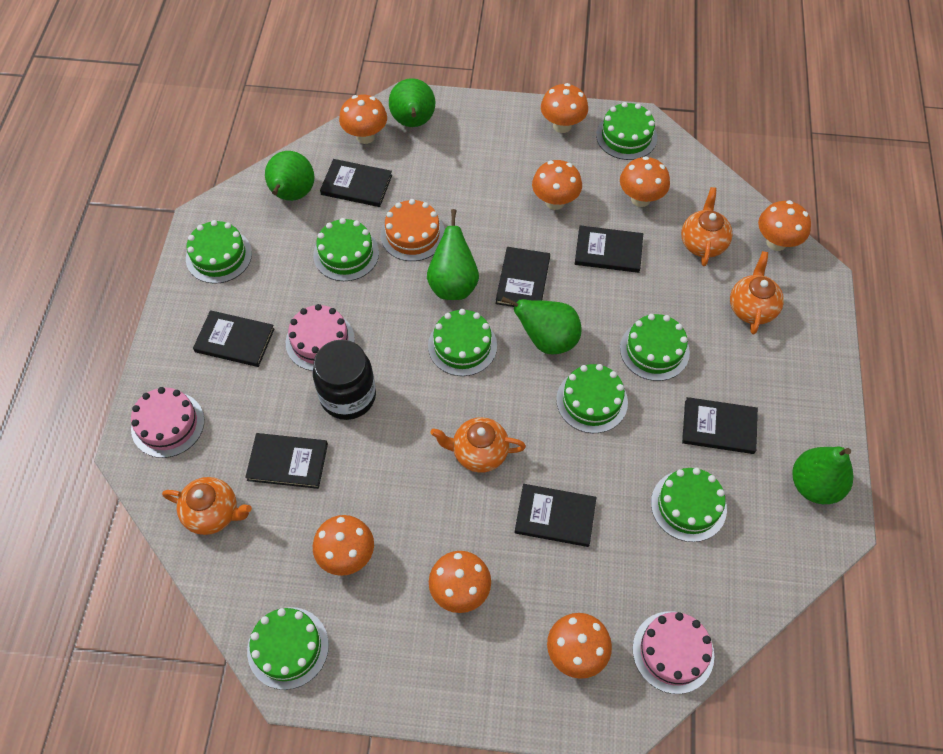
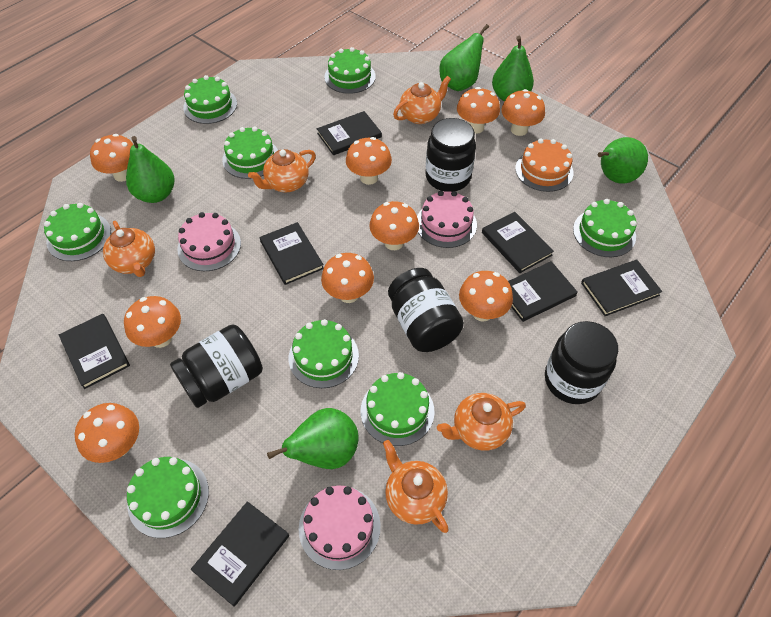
black jar: 1 -> 4
orange mushroom: 8 -> 9
orange teapot: 4 -> 5

